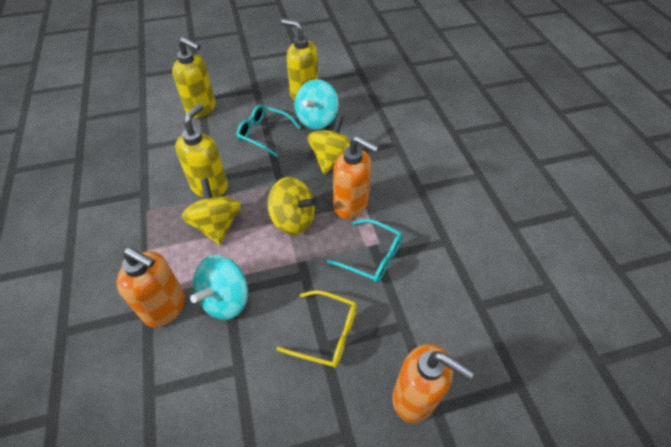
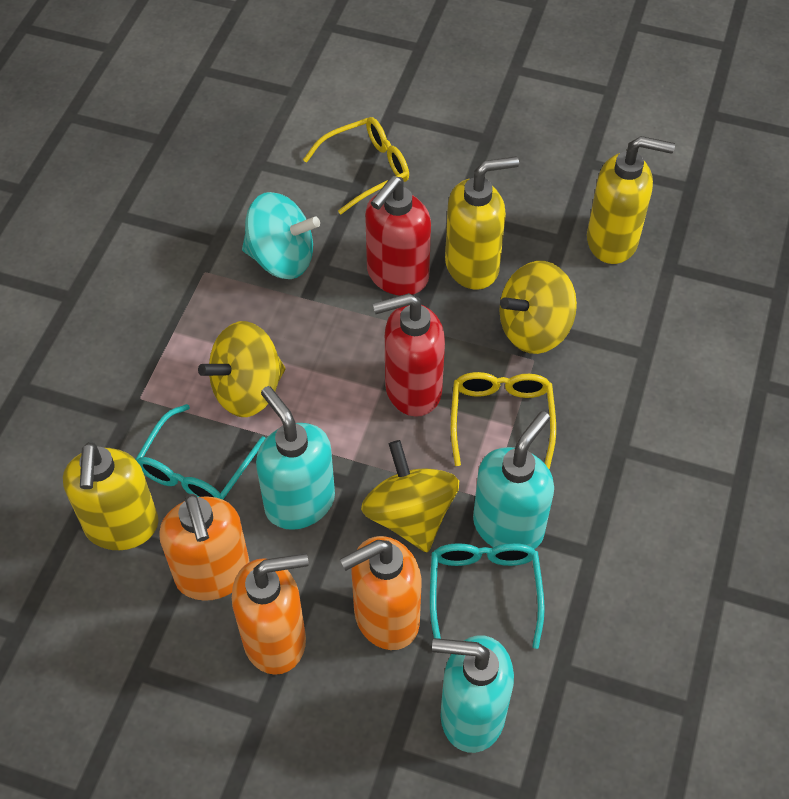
red soap dispenser: 0 -> 2
turquoise soap dispenser: 0 -> 3
turquoise spinning top: 2 -> 1
yellow glasses: 1 -> 2

